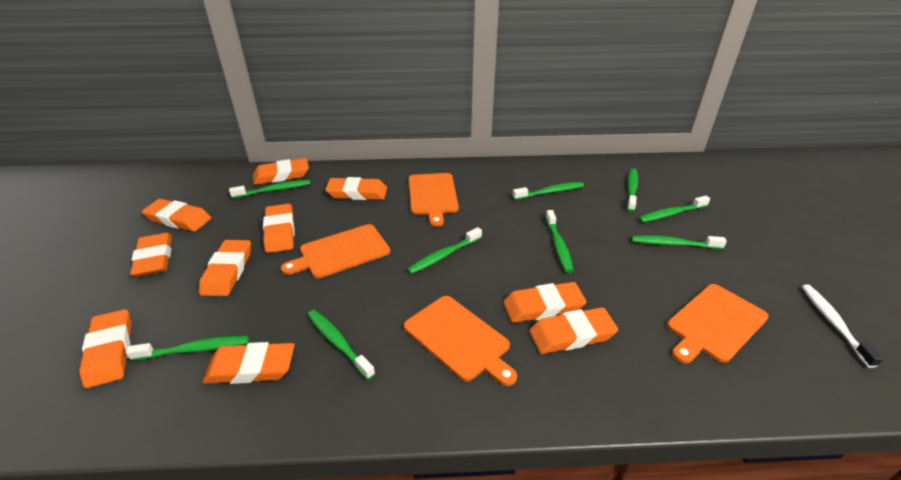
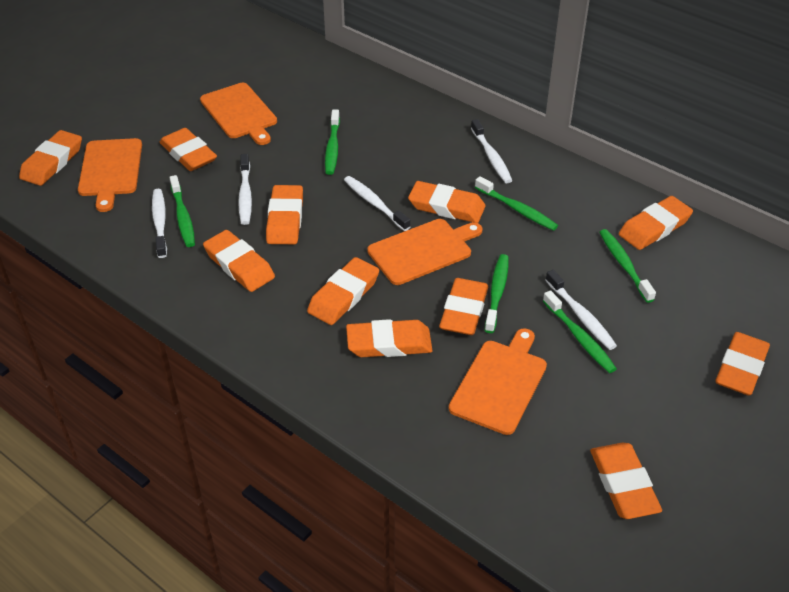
green toothbrush: 9 -> 6
orange eraser: 10 -> 11
white toothbrush: 1 -> 5

